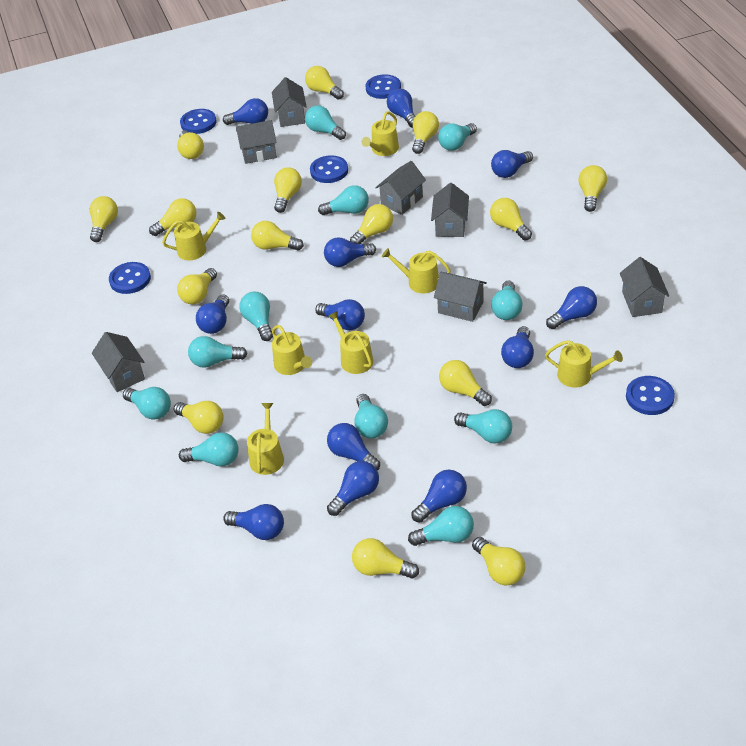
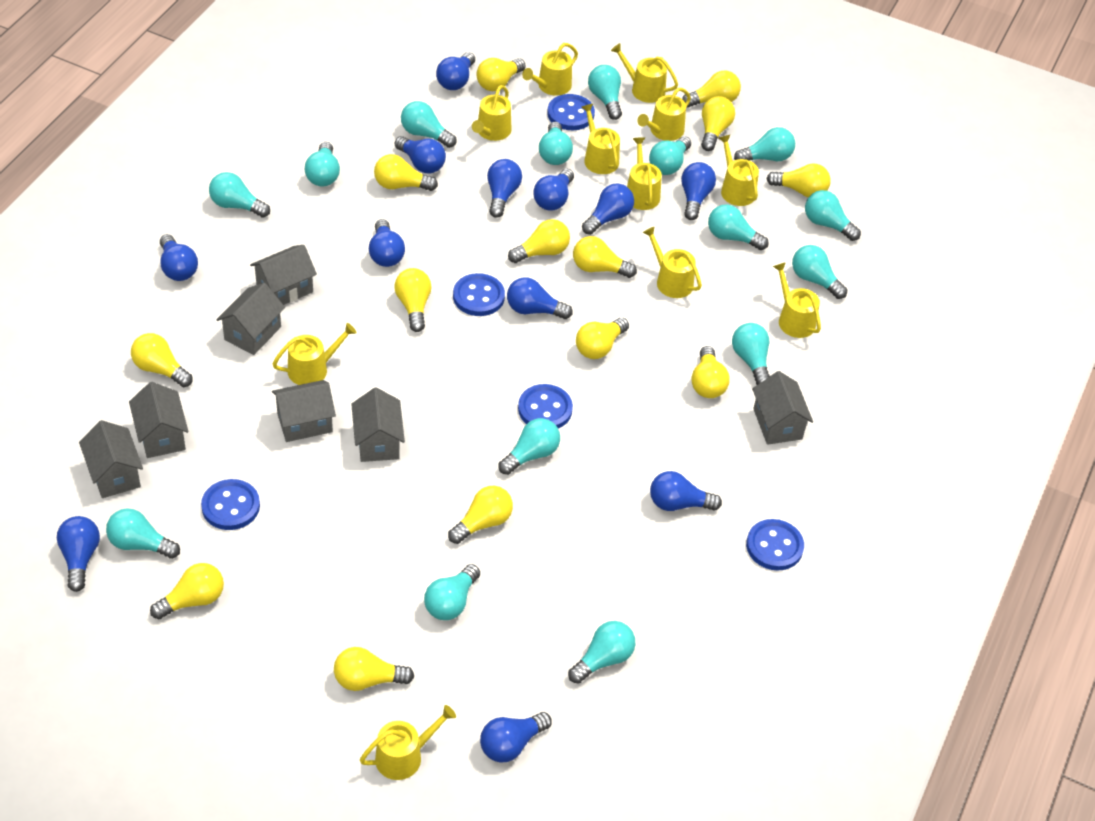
turquoise light bulb: 11 -> 15
yellow light bulb: 15 -> 14
yellow watering can: 7 -> 11

